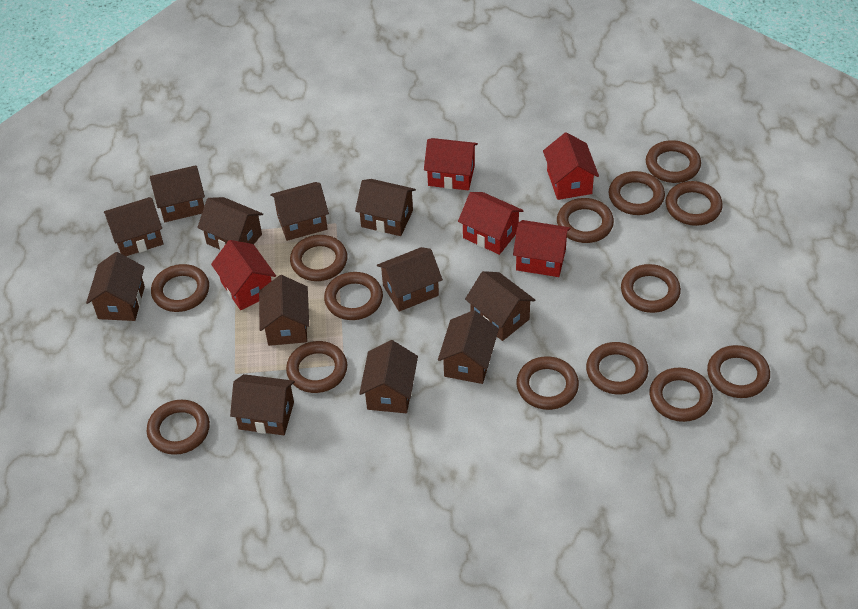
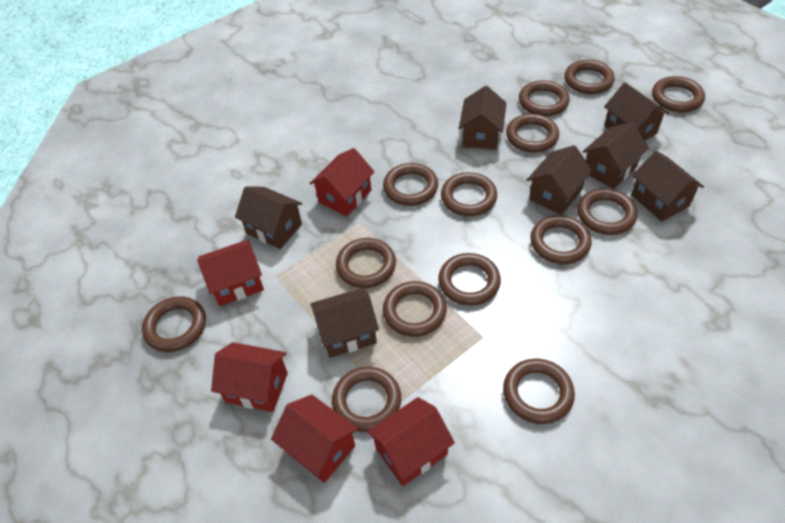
brown house: 12 -> 7

